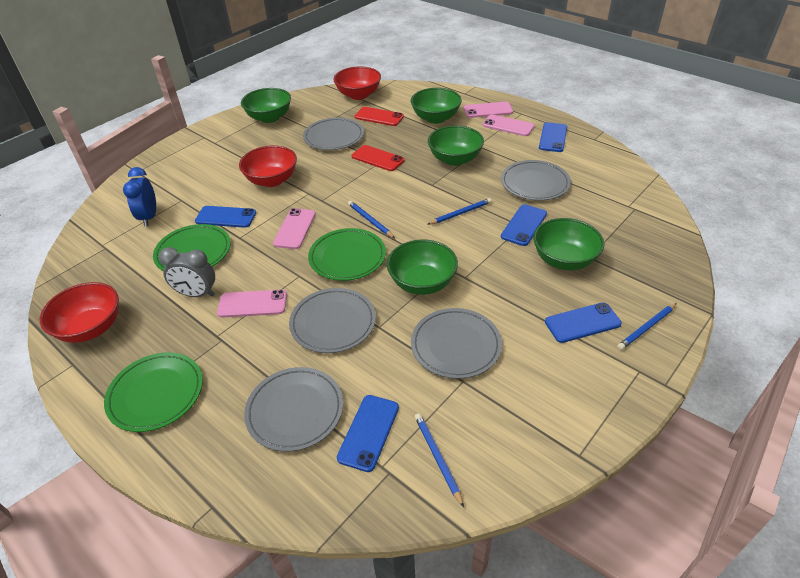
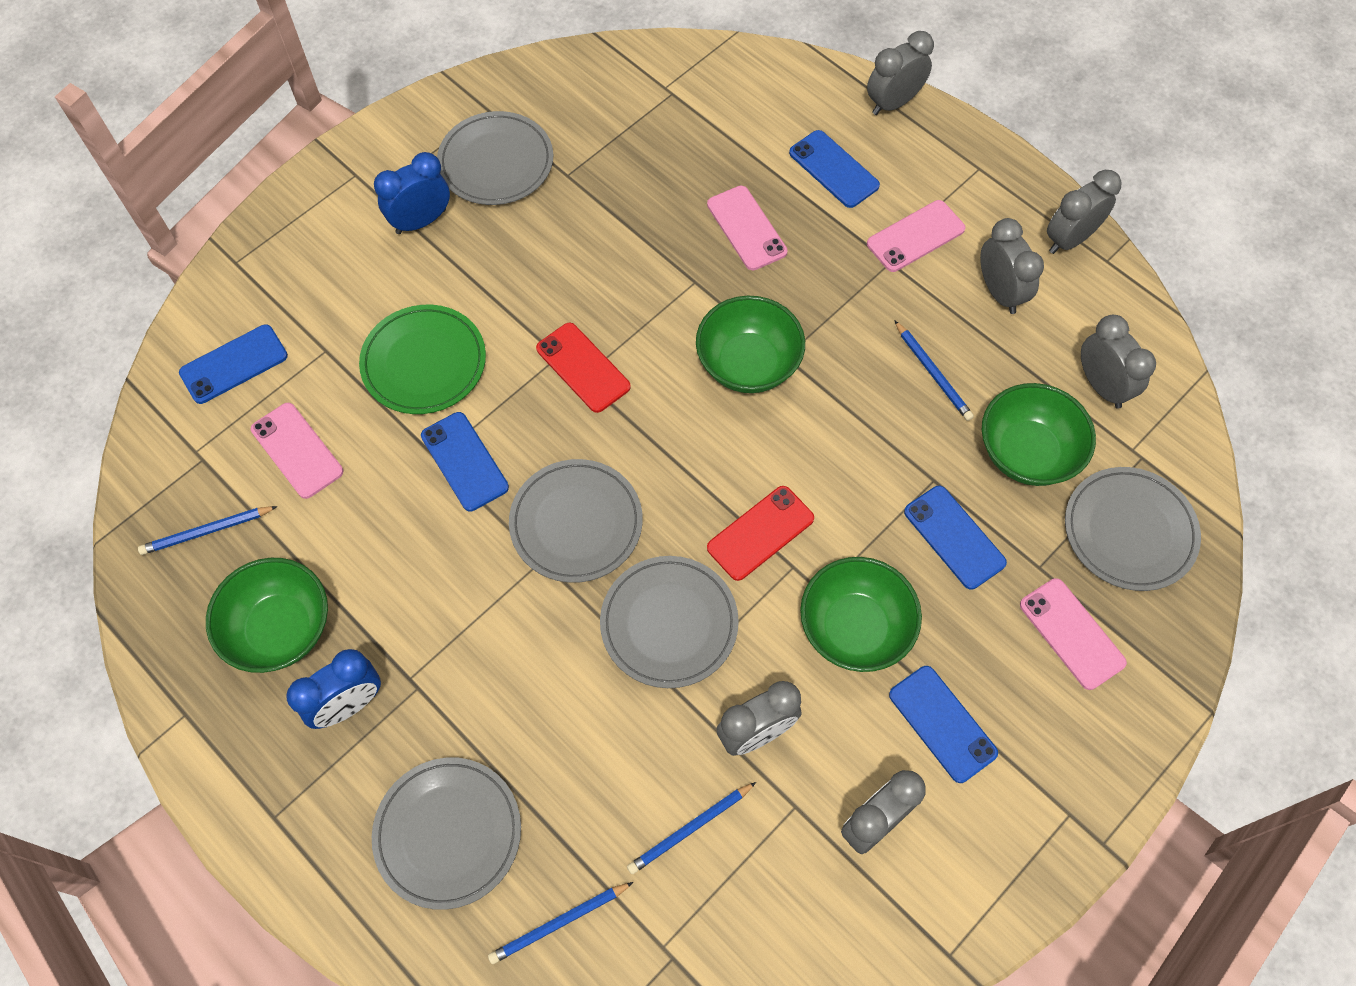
blue clock: 1 -> 2
green bowl: 5 -> 4
green plate: 3 -> 1
grey clock: 1 -> 6
red bowl: 3 -> 0

